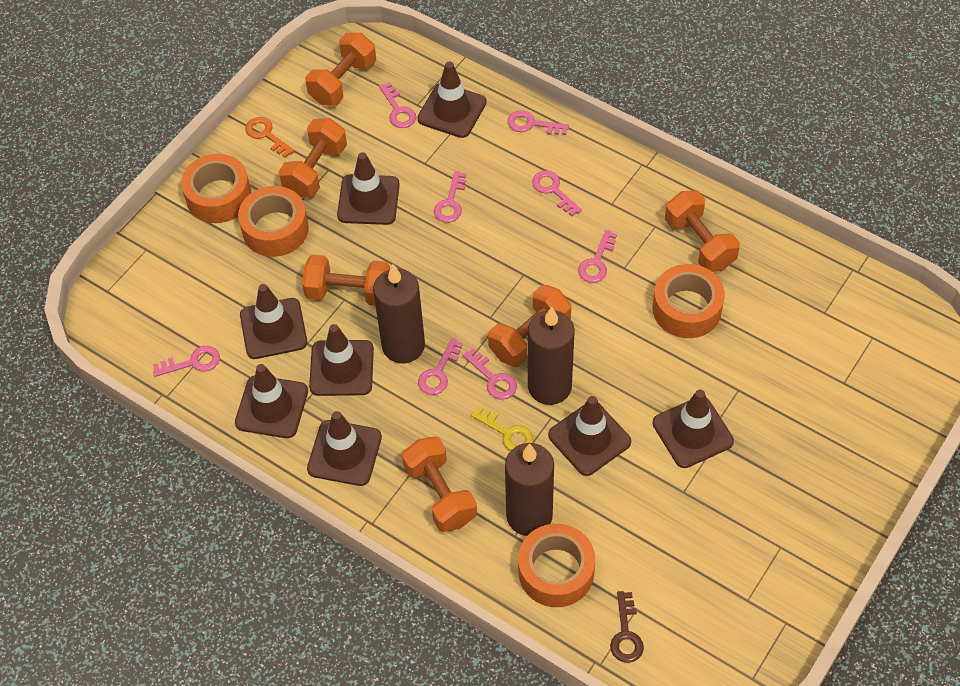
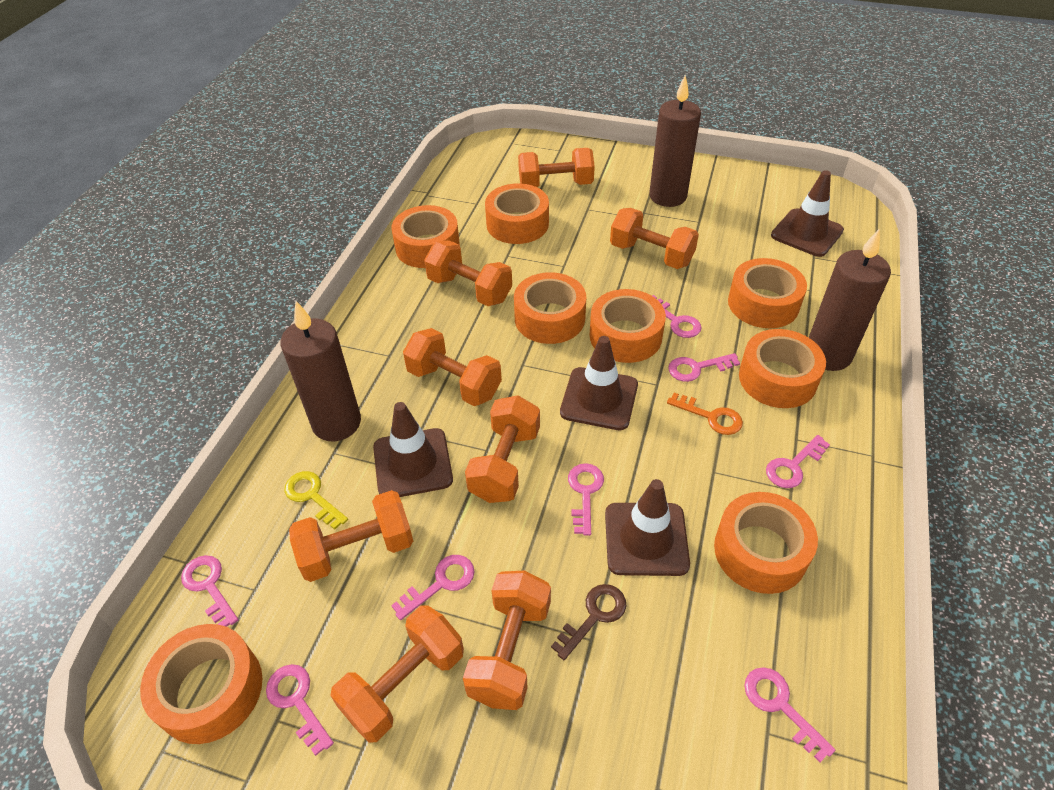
brown traffic cone: 8 -> 4
orange dumbbell: 6 -> 8
orange tape: 4 -> 8

